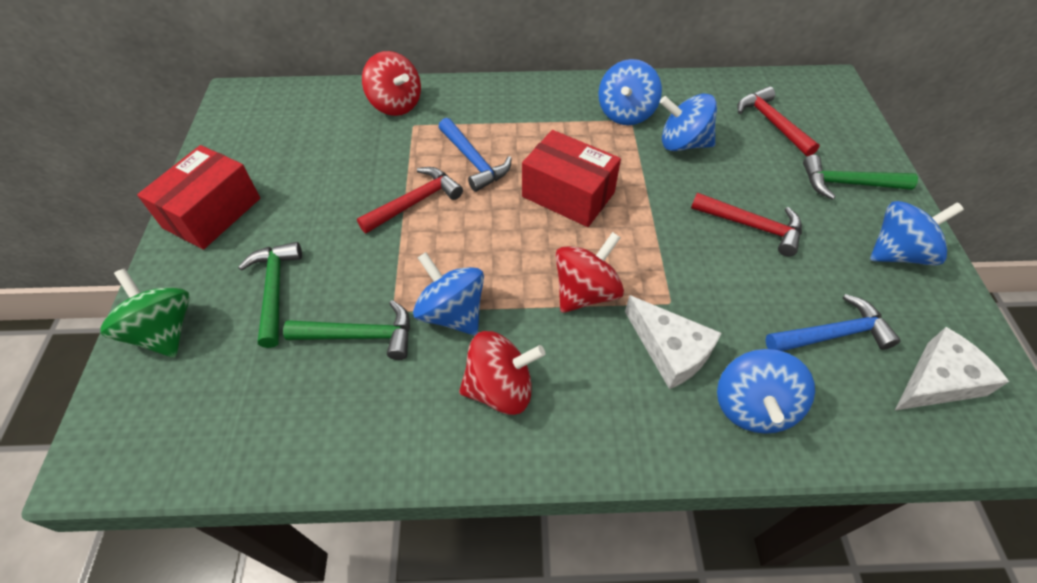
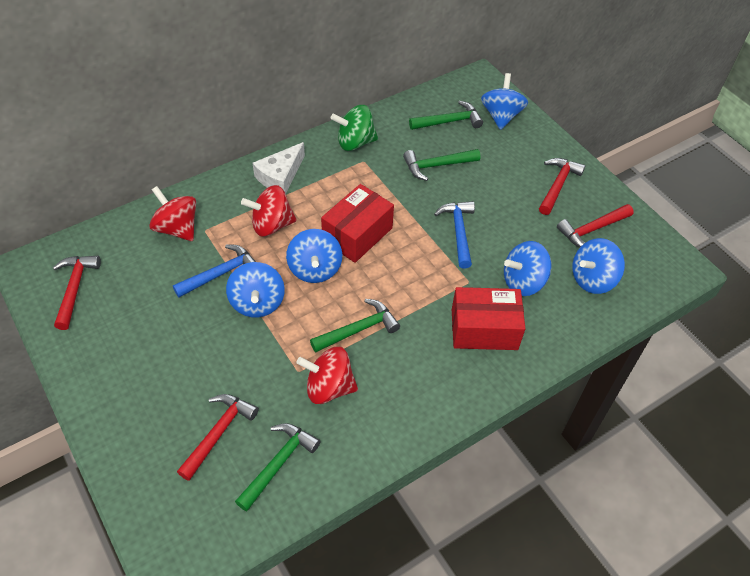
green hammer: 3 -> 4
red hammer: 3 -> 4
white cheese: 2 -> 1

